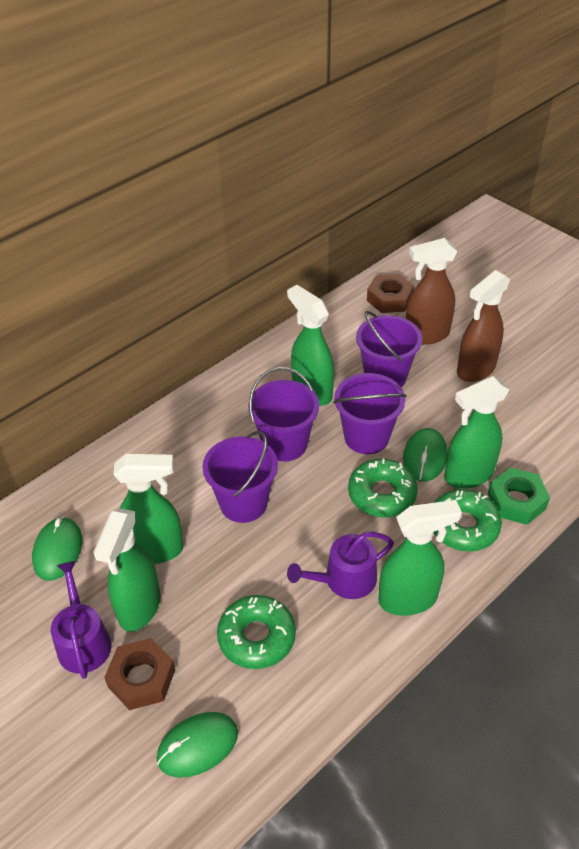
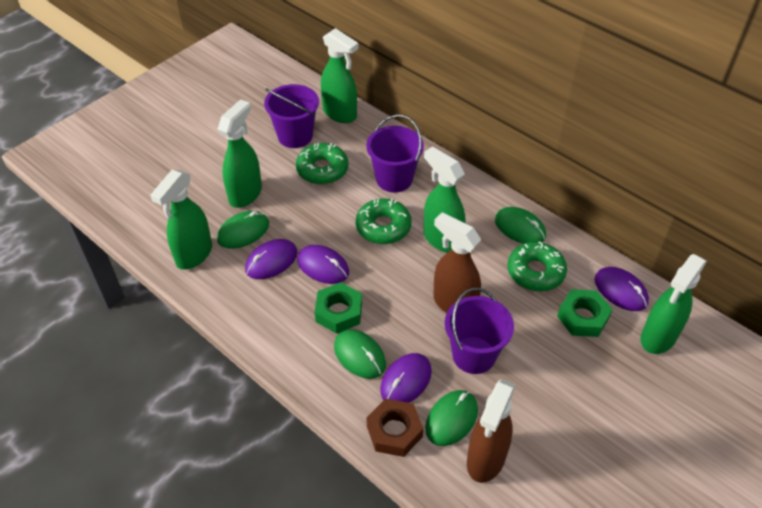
brown nut: 2 -> 1
green mouse: 3 -> 4
green nut: 1 -> 2
purple bucket: 4 -> 3
purple mouse: 0 -> 4
purple watering can: 2 -> 0

